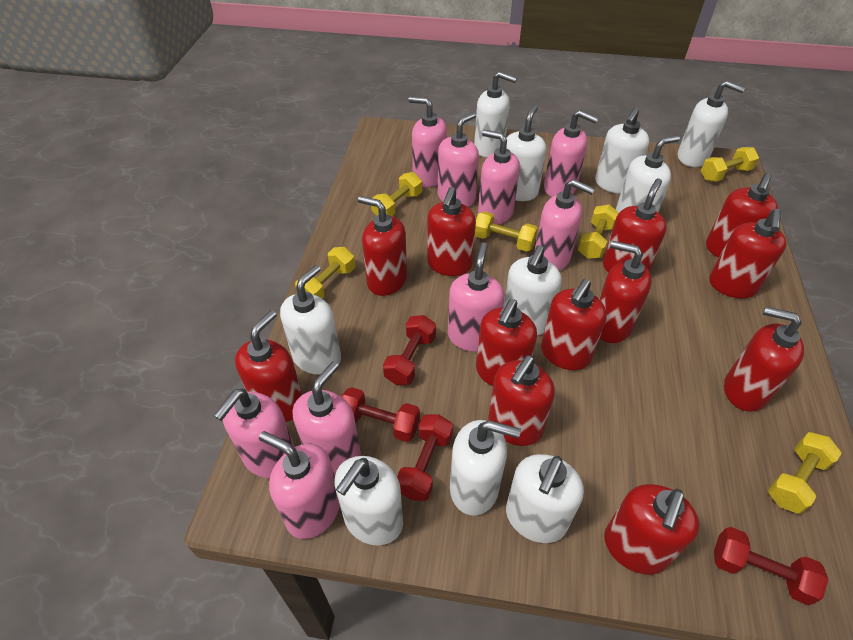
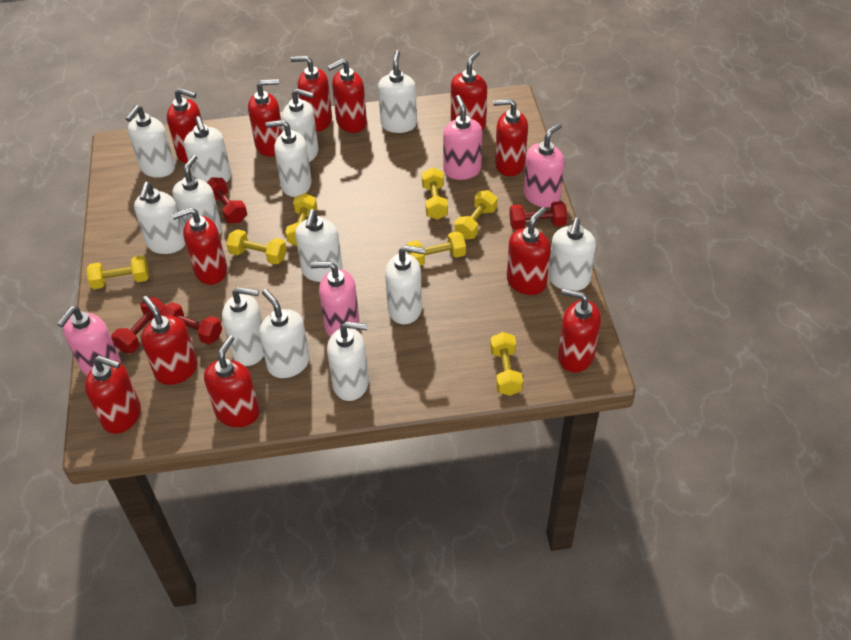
pink soap dispenser: 9 -> 4
white soap dispenser: 10 -> 13
yellow dumbbell: 6 -> 7

